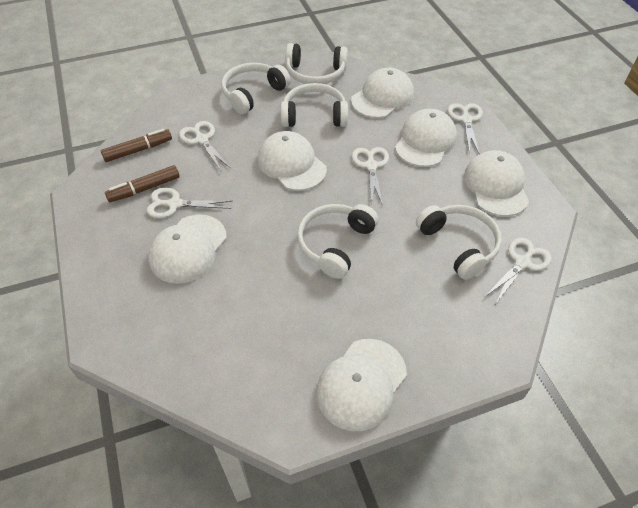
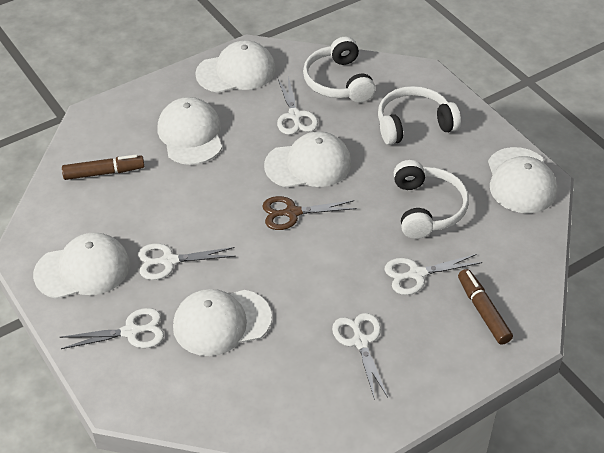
brown scissors: 0 -> 1
white headphones: 5 -> 3

